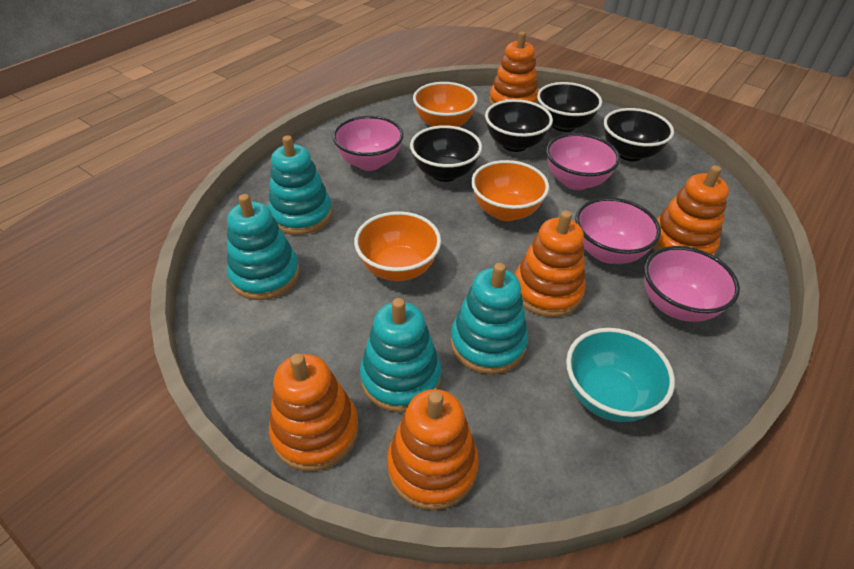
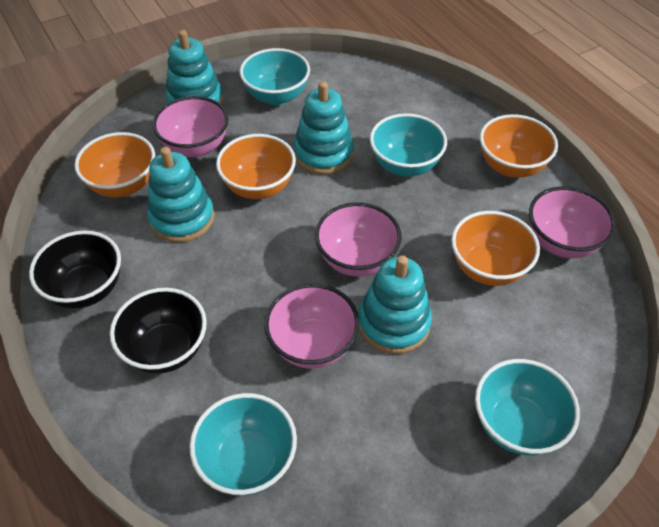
black bowl: 4 -> 2
orange bowl: 3 -> 4
orange stacking toy: 5 -> 0
turquoise bowl: 1 -> 4

